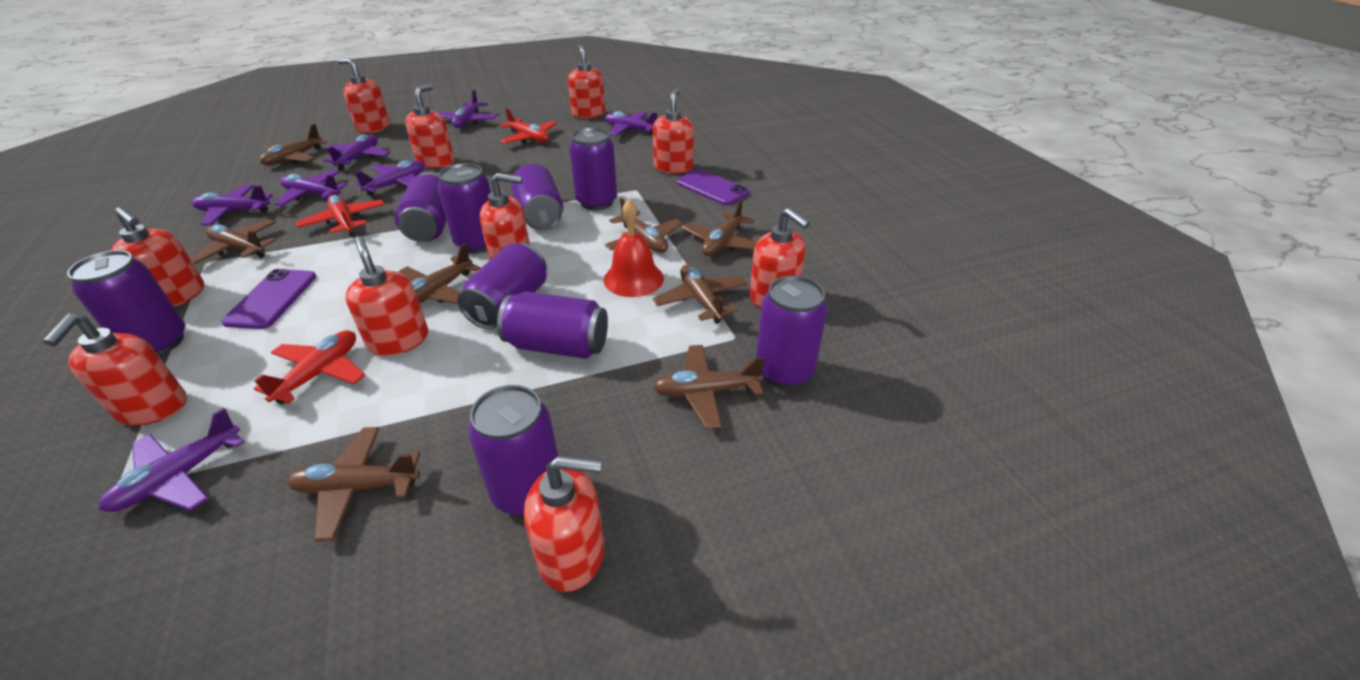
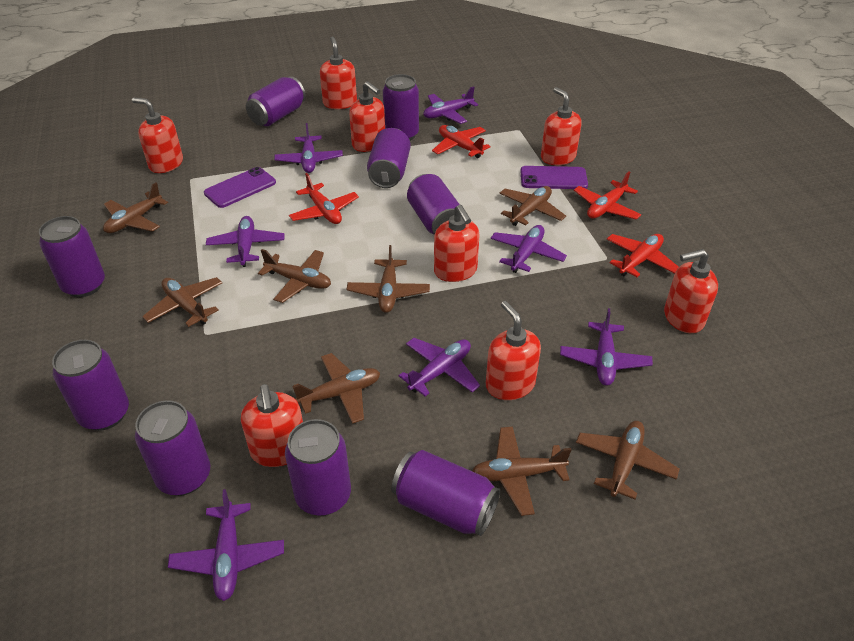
red bell: 1 -> 0
red plane: 3 -> 4
red soap dispenser: 10 -> 8

